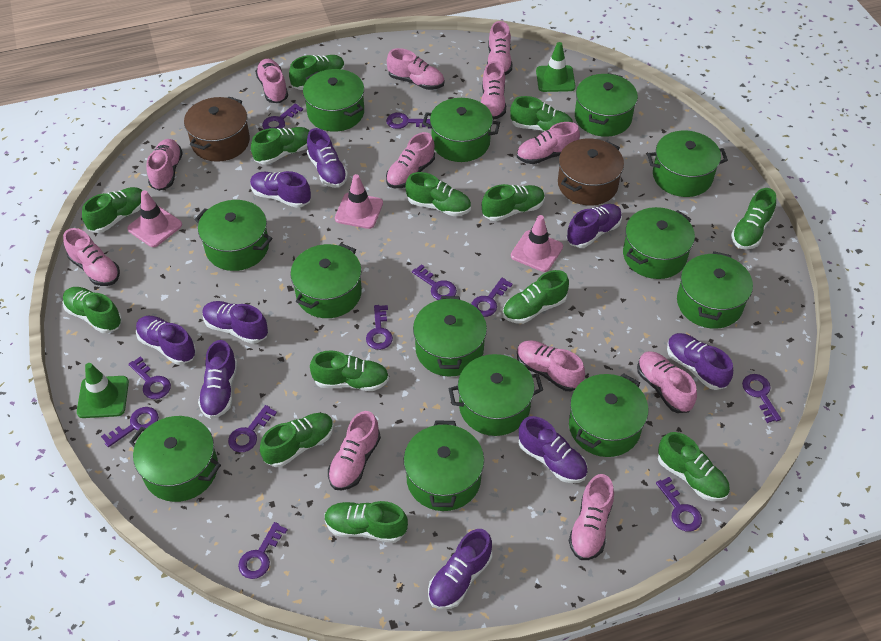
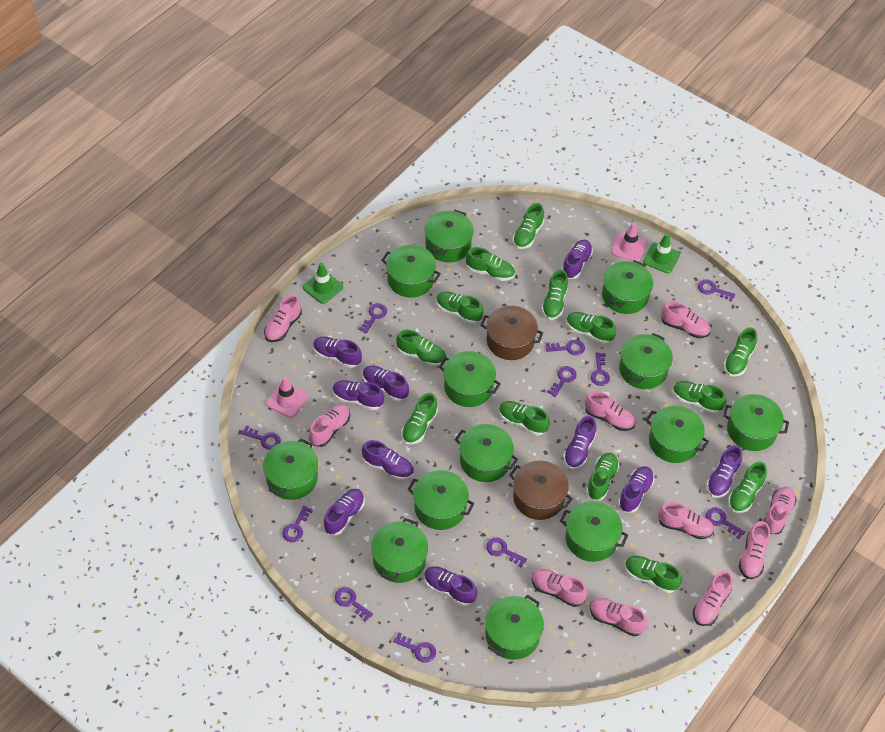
pink shoe: 12 -> 10
pink traffic cone: 3 -> 2
purple shoe: 9 -> 10

